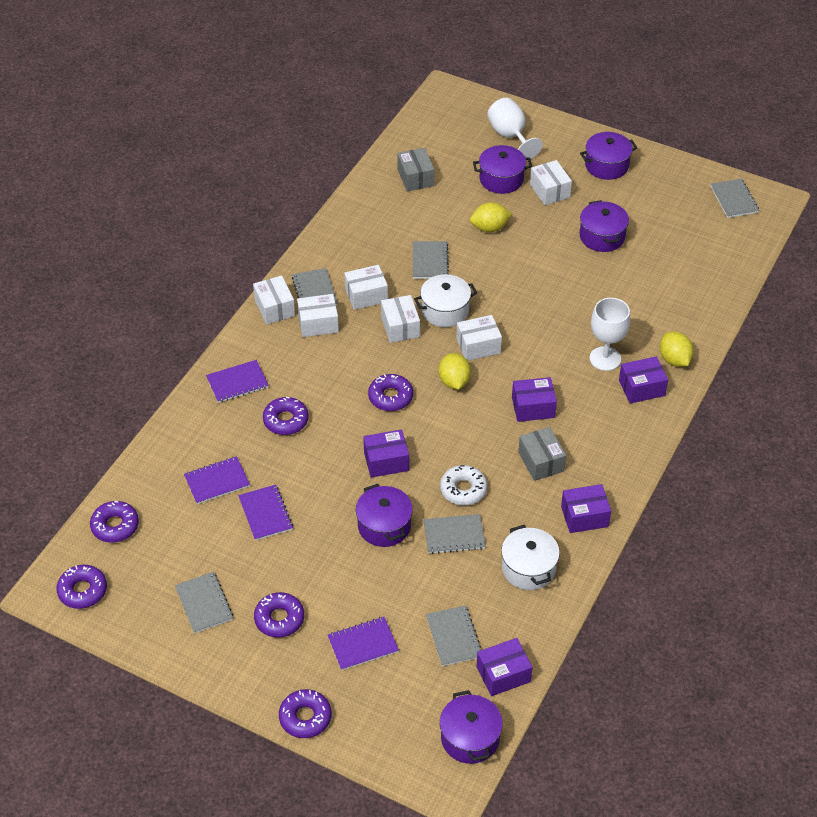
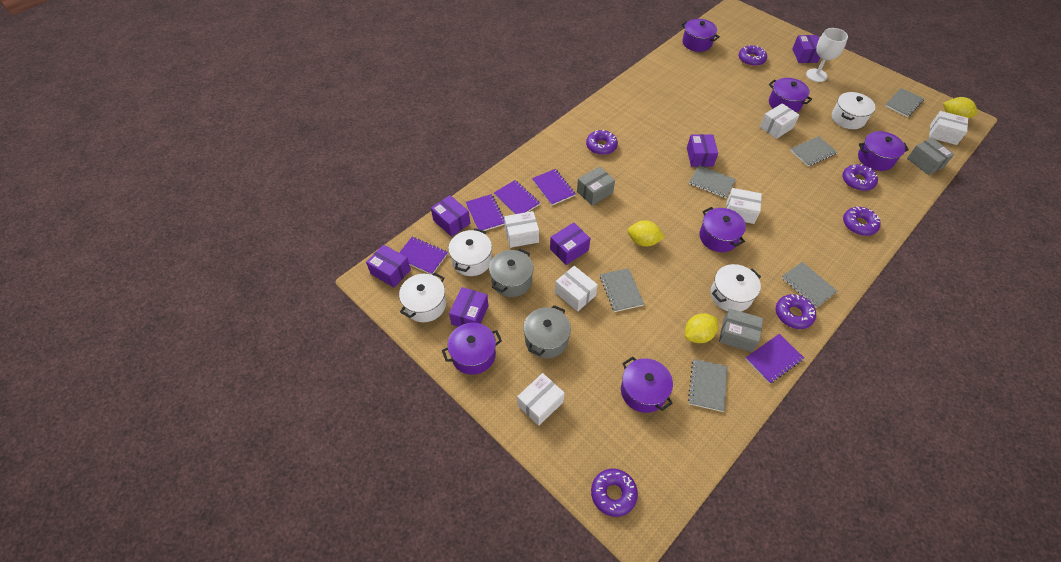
grey box: 2 -> 3
grey pot: 0 -> 2
purple box: 5 -> 6
purple notebook: 4 -> 5
purple pot: 5 -> 6
white donut: 1 -> 0
white goblet: 2 -> 1
white pot: 2 -> 4

